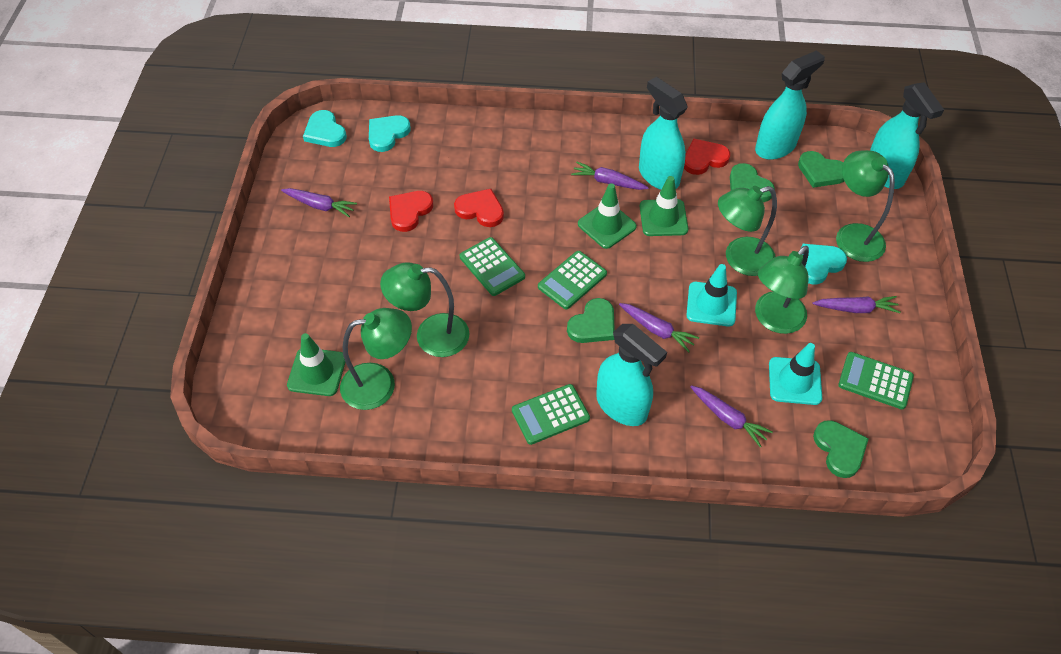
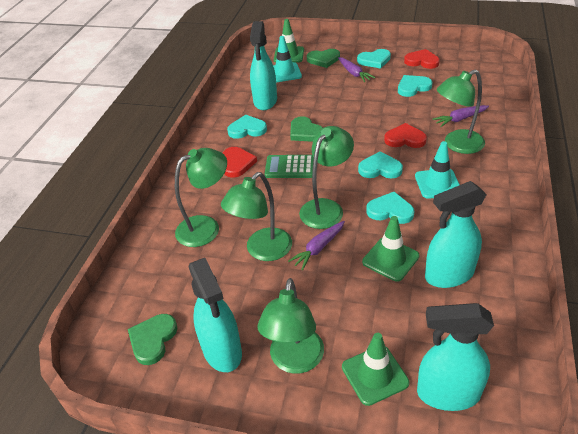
green calculator: 4 -> 1
green heart: 4 -> 3
purple carrot: 5 -> 3
turquoise heart: 3 -> 5

